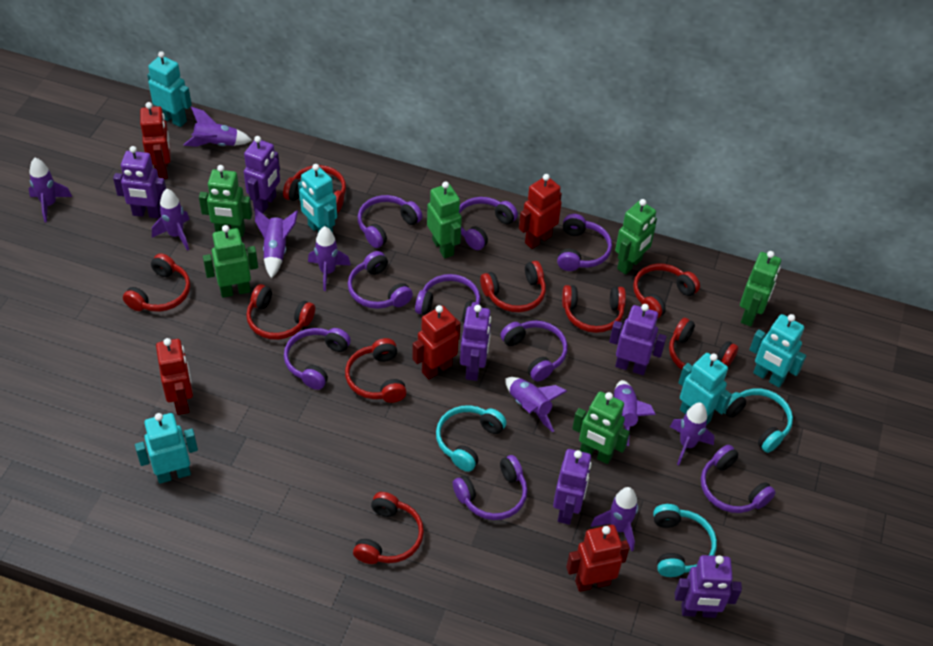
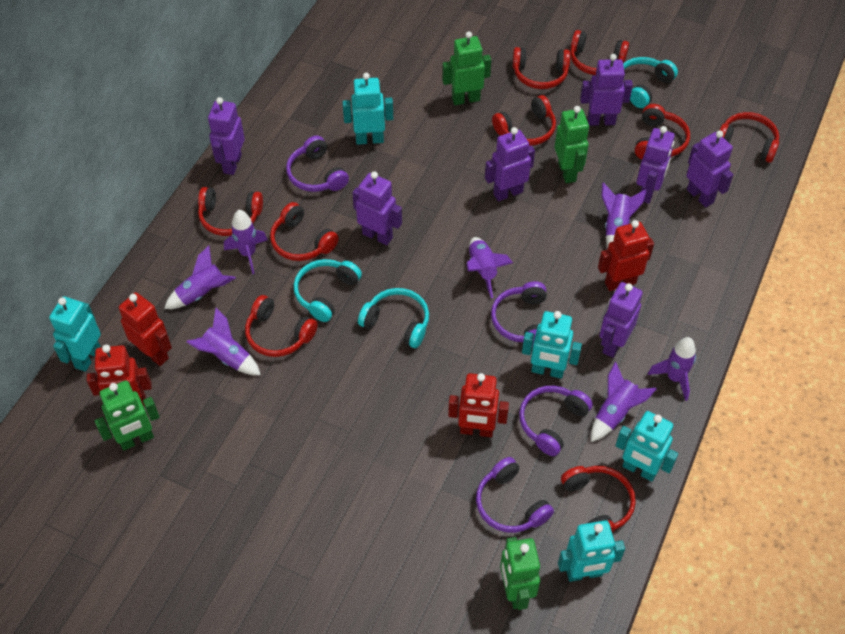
green robot: 6 -> 4
purple headphones: 9 -> 4
purple robot: 6 -> 7
purple rocket: 9 -> 7
red robot: 5 -> 4

